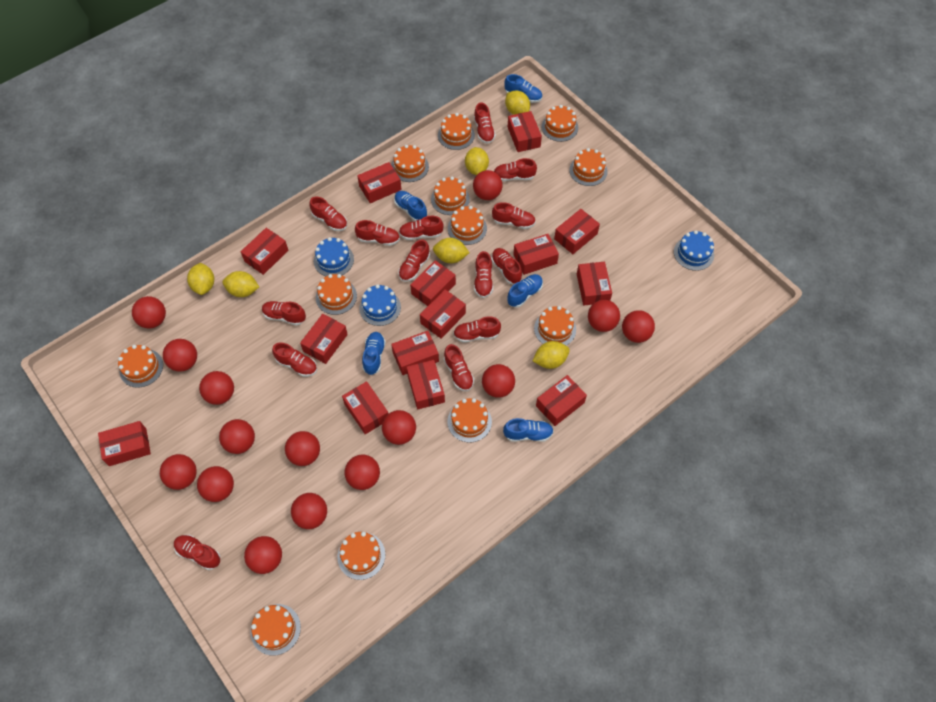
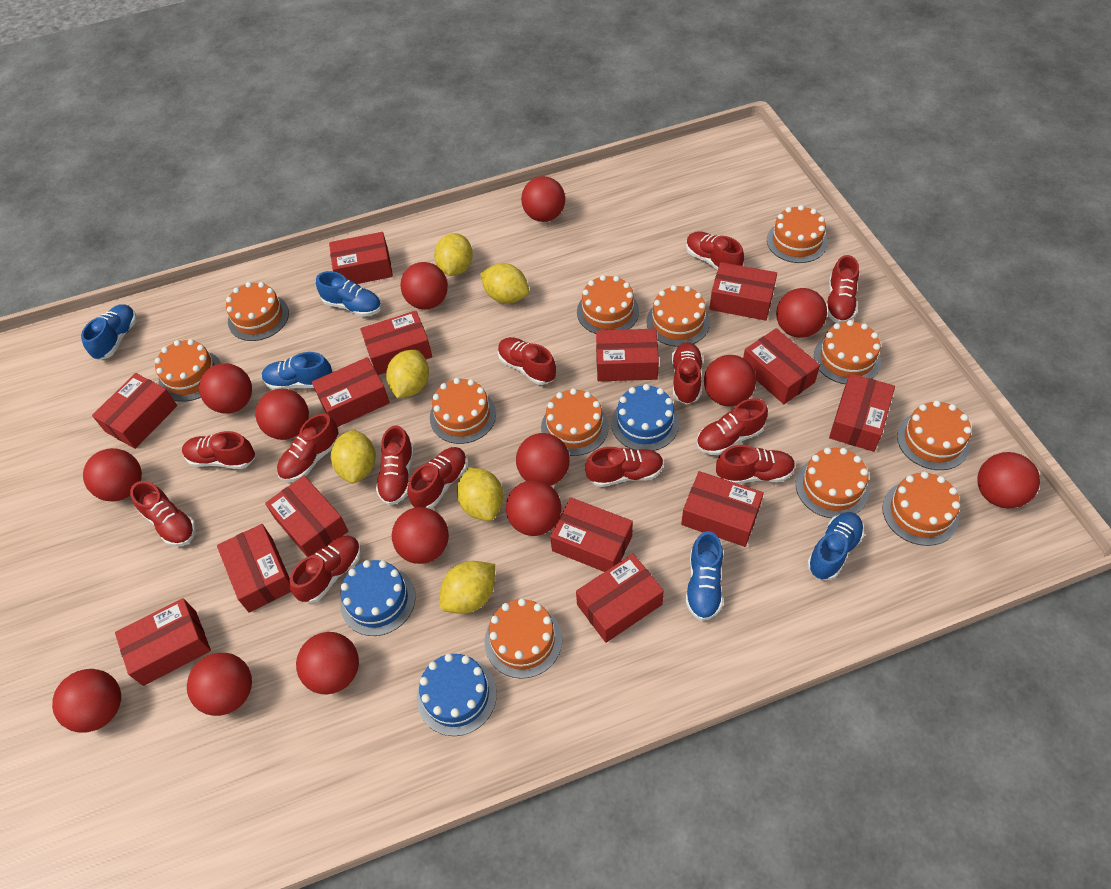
red ball: 15 -> 14
red shoe: 14 -> 13

